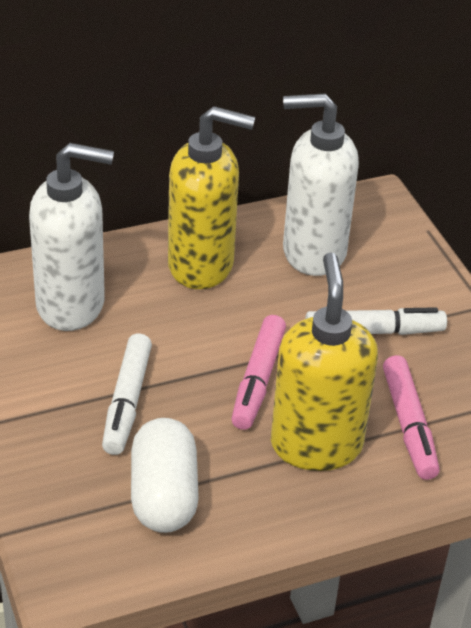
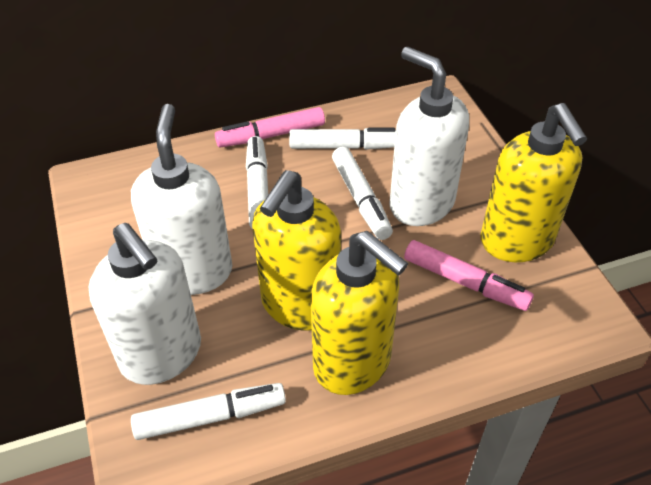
white capsule: 1 -> 0
white marker: 2 -> 4
white soap dispenser: 2 -> 3
yellow soap dispenser: 2 -> 3

